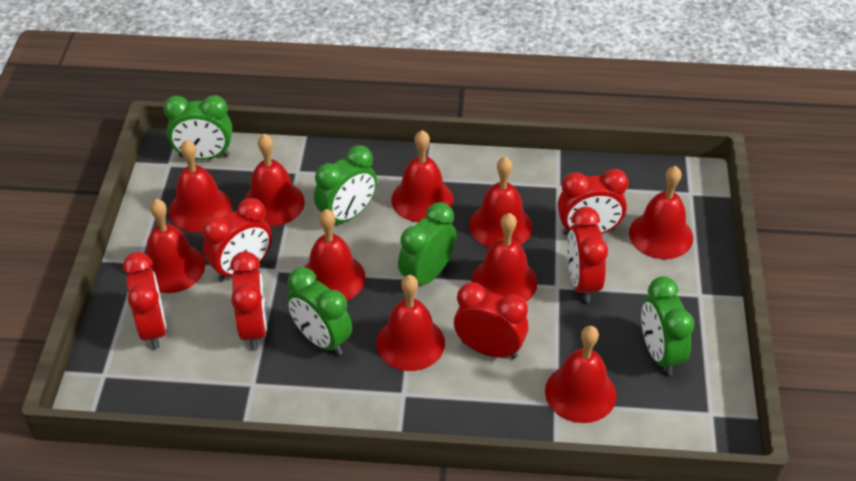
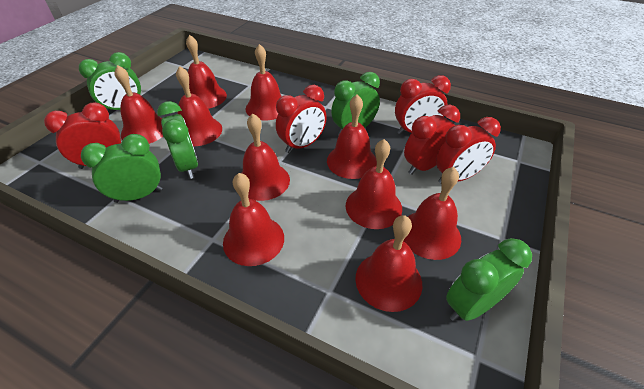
red clock: 6 -> 5

